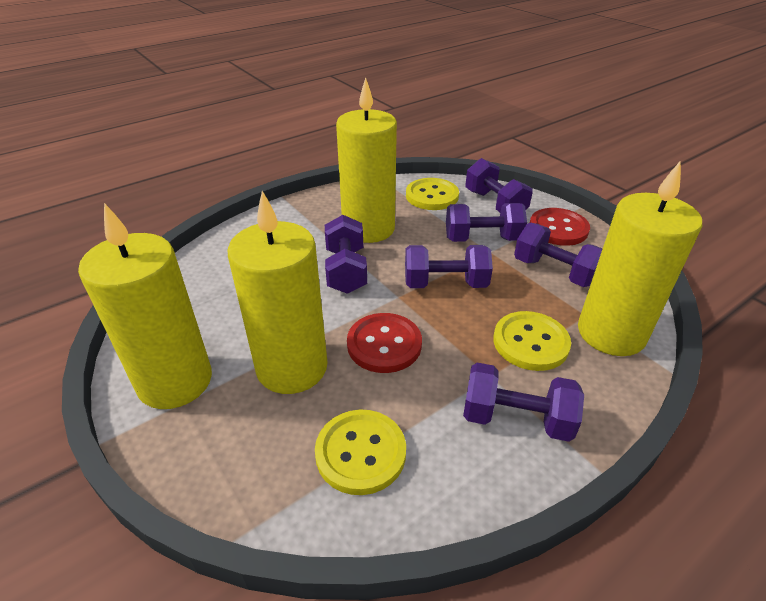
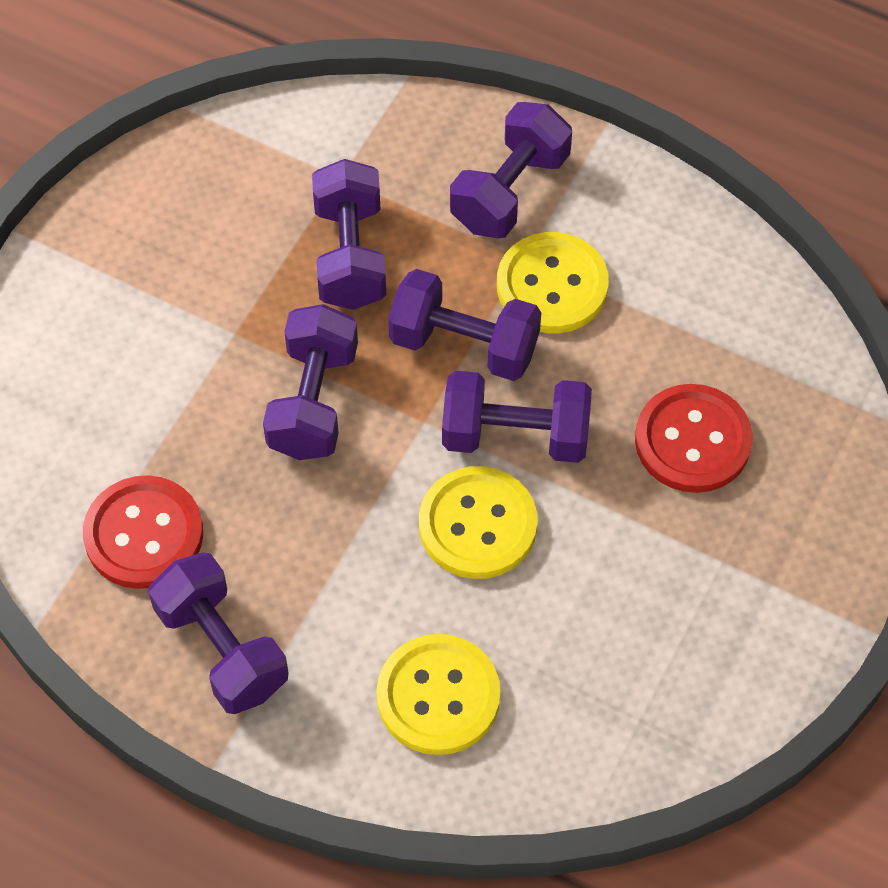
yellow candle: 4 -> 0

